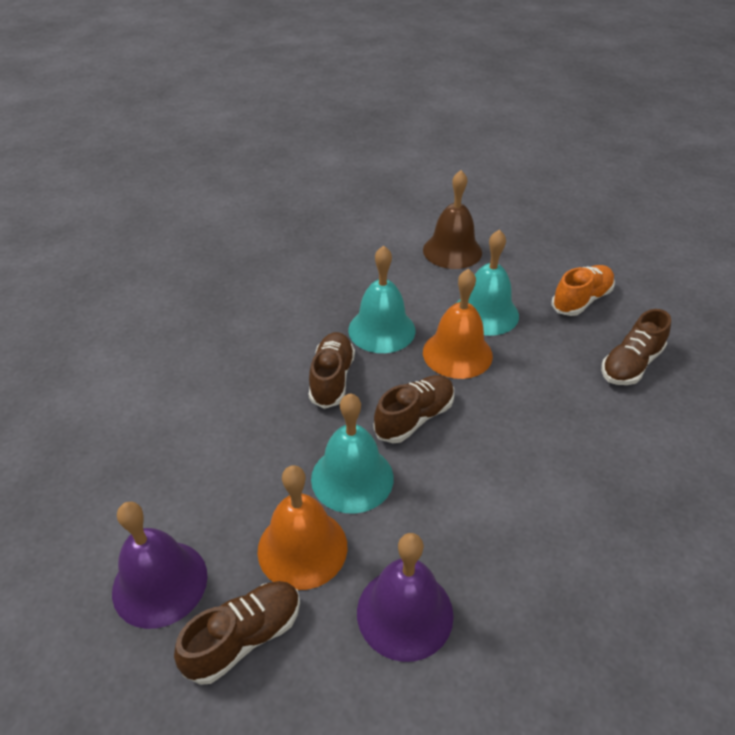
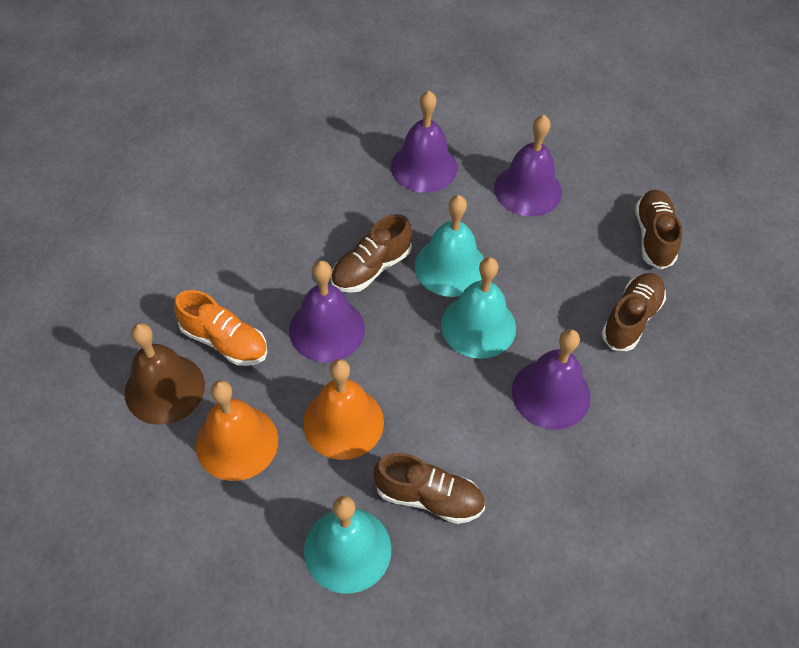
purple bell: 2 -> 4

